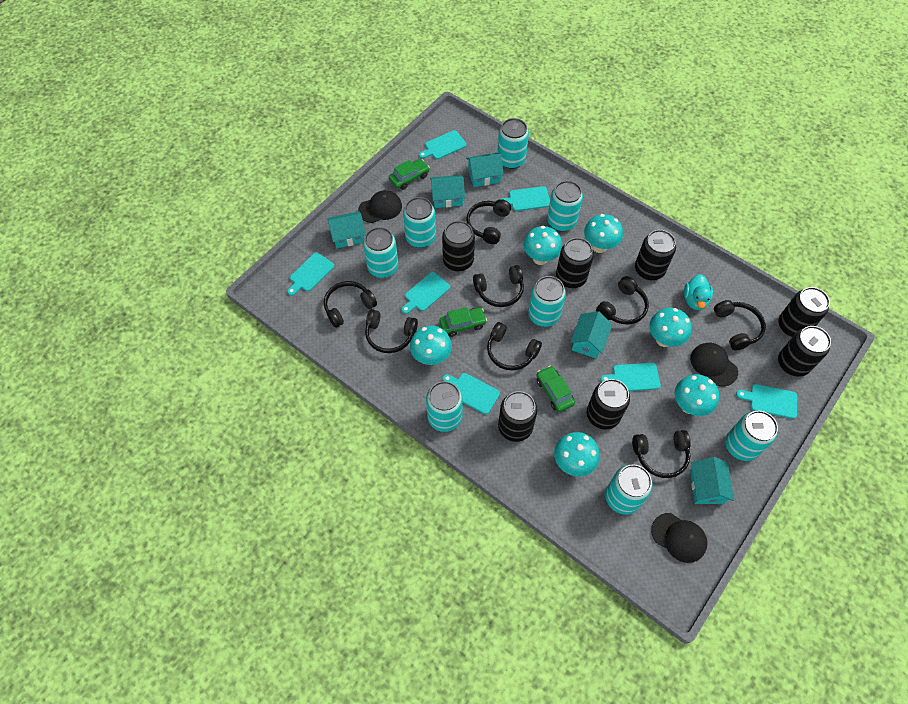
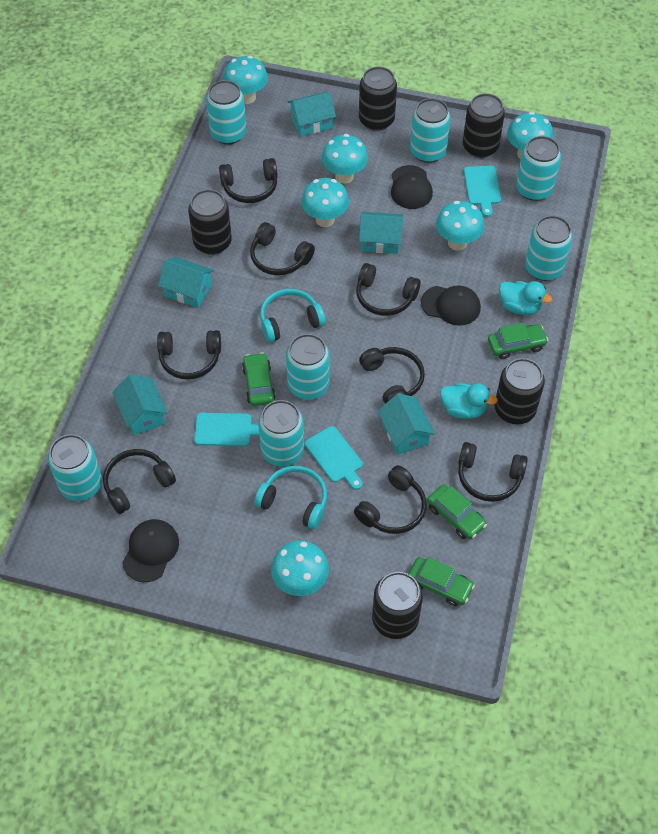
black can: 7 -> 5
green car: 3 -> 4
turquoise can: 8 -> 7
turquoise cutting board: 7 -> 3
turquoise duck: 1 -> 2
turquoise headphones: 0 -> 2

